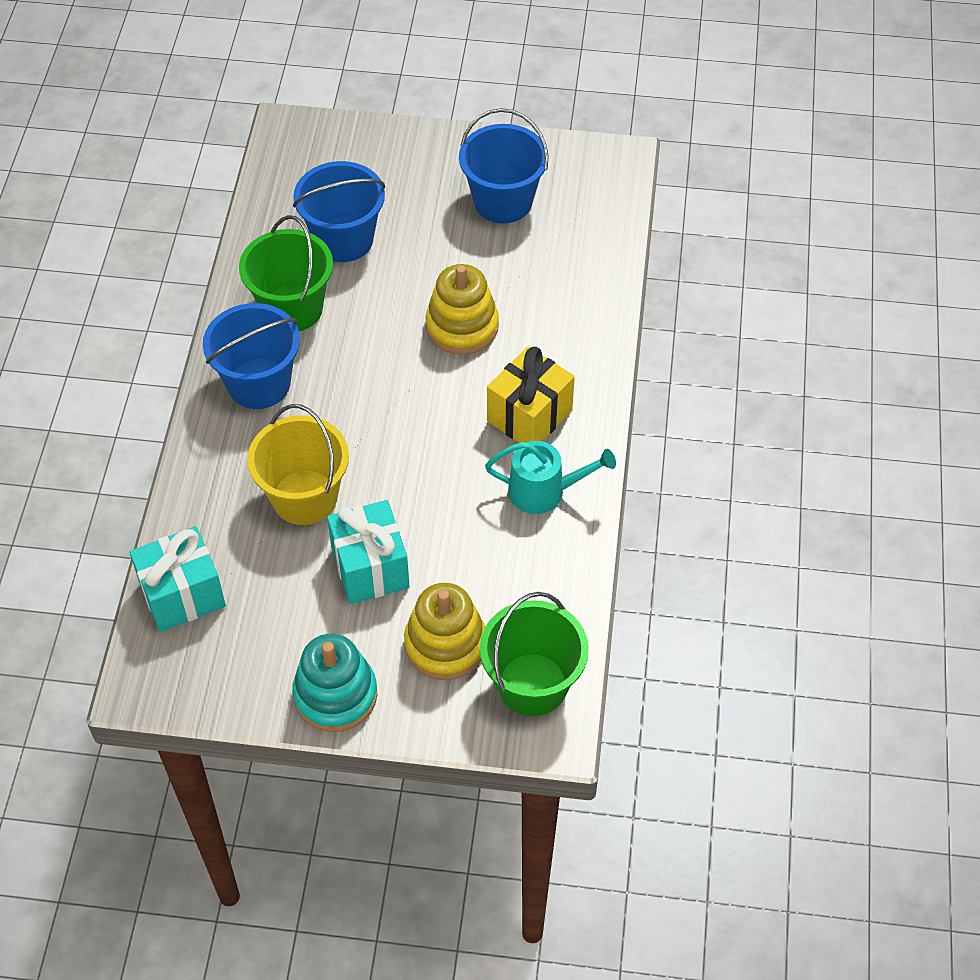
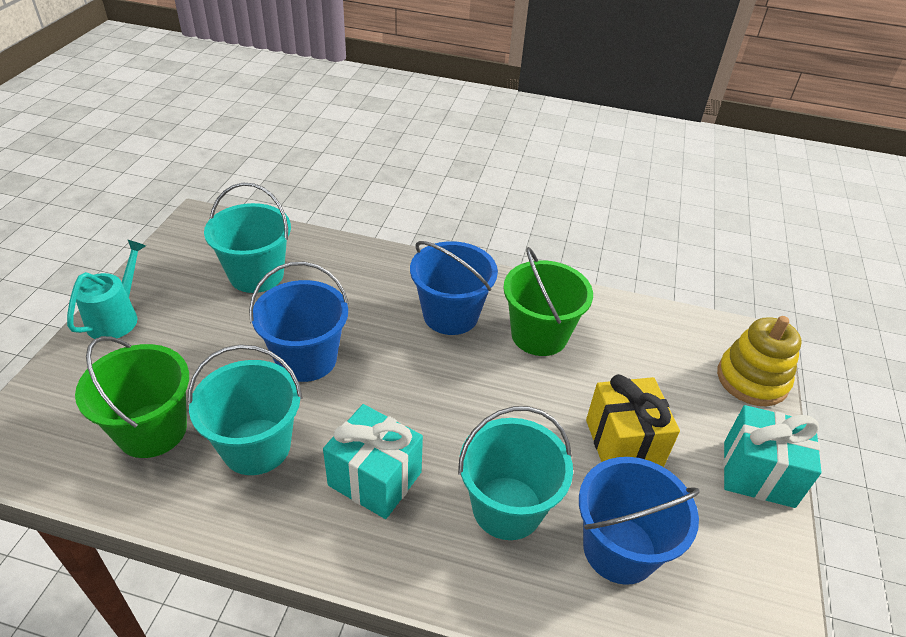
turquoise bucket: 0 -> 3
turquoise stacking toy: 1 -> 0
yellow bucket: 1 -> 0
yellow stacking toy: 2 -> 1

